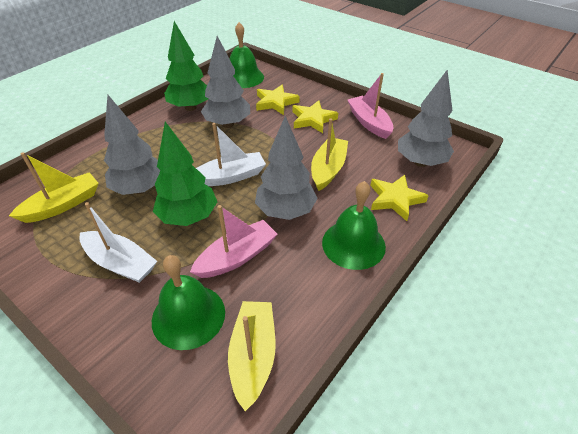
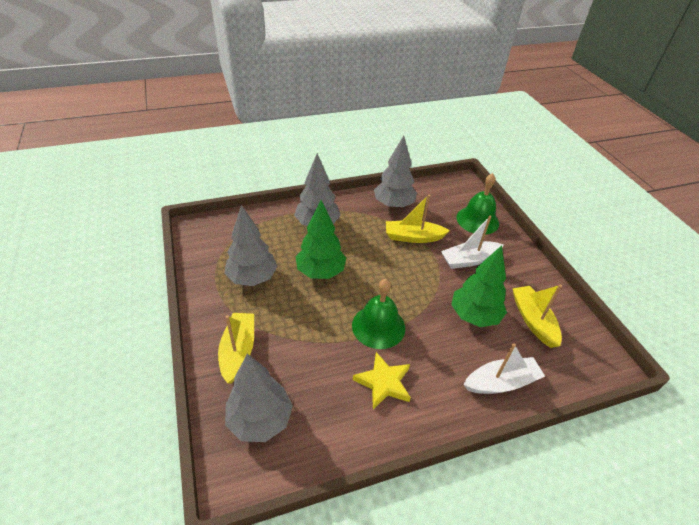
green bell: 3 -> 2
pink boat: 2 -> 0
yellow star: 3 -> 1

